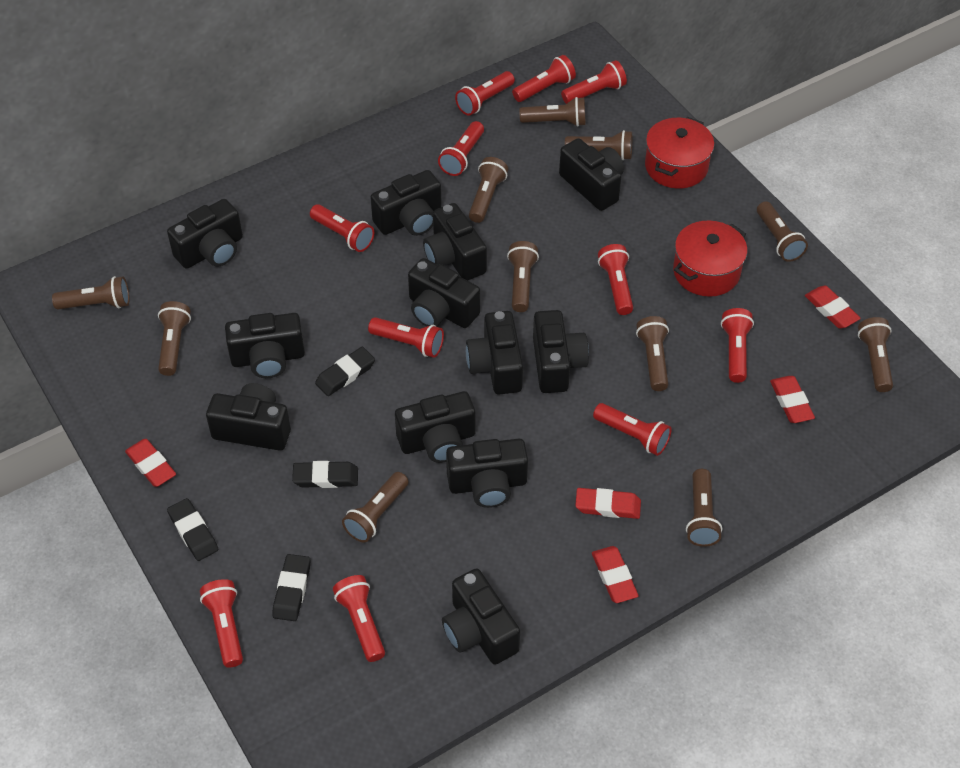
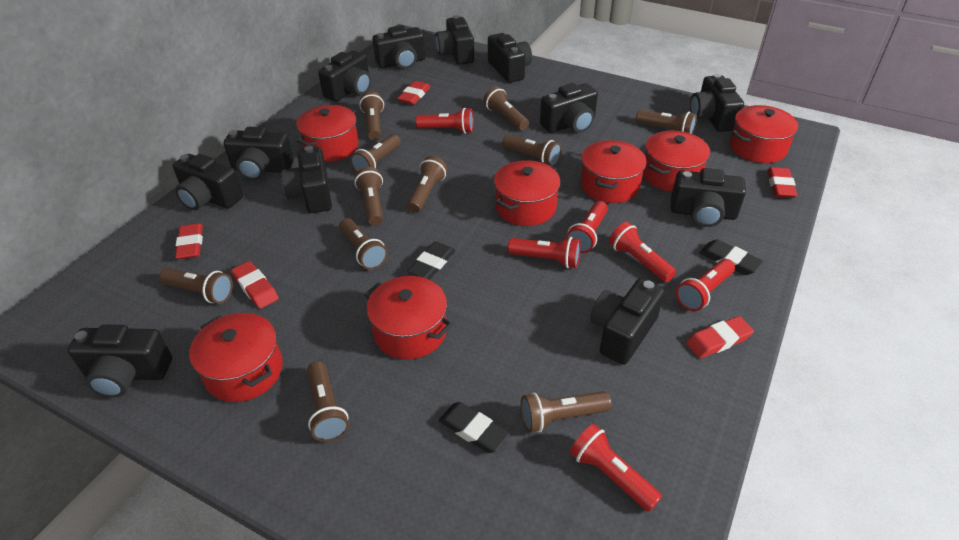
black eraser: 4 -> 3
red flashlight: 11 -> 6
red pot: 2 -> 7

